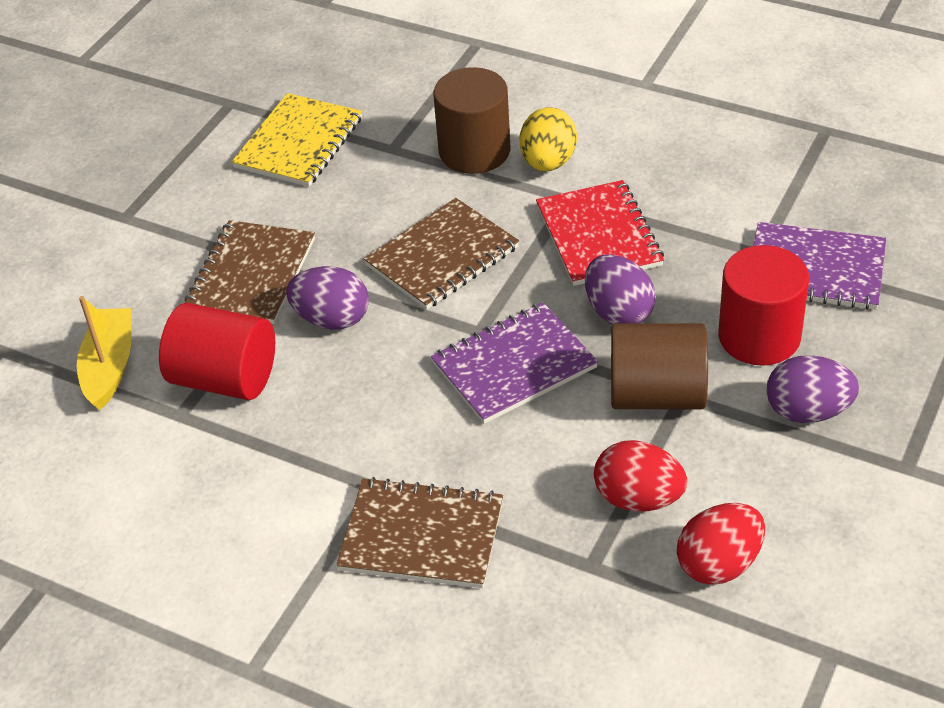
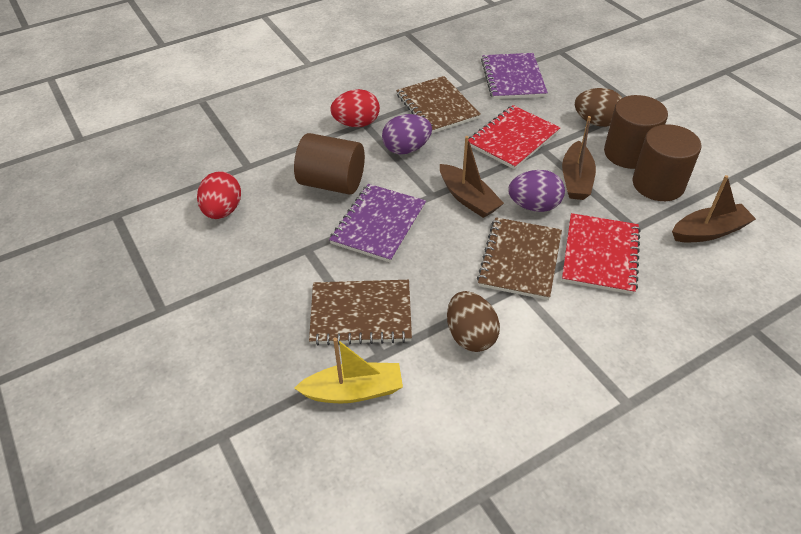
brown boat: 0 -> 3
brown cylinder: 2 -> 3
brown egg: 0 -> 2
purple egg: 3 -> 2
red cylinder: 2 -> 0
red notebook: 1 -> 2
yellow egg: 1 -> 0
yellow notebook: 1 -> 0

